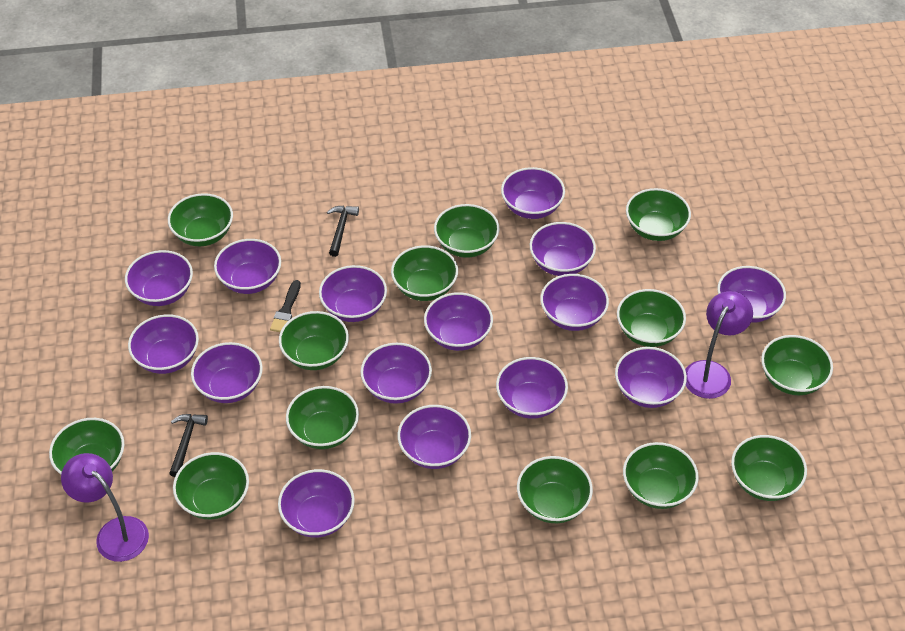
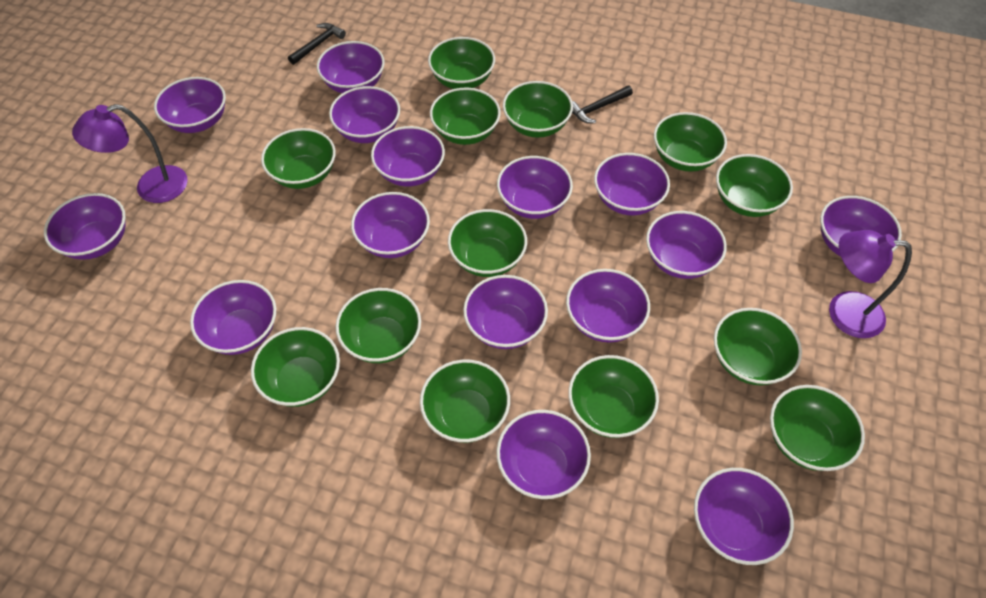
black brush: 1 -> 0

